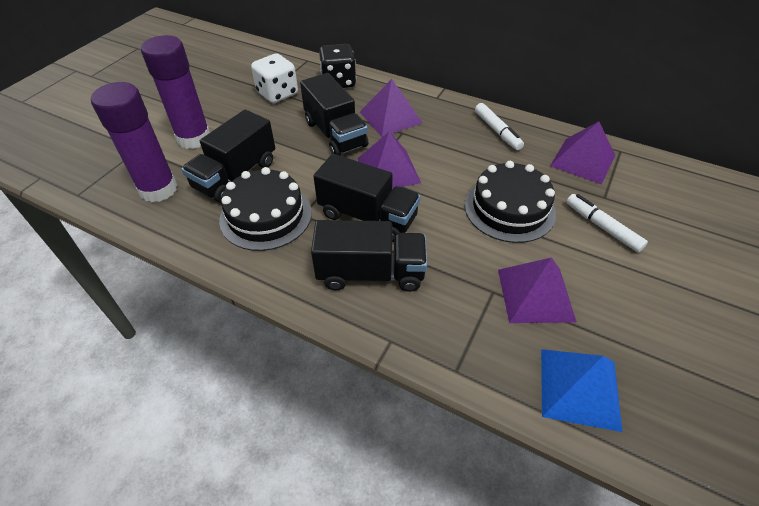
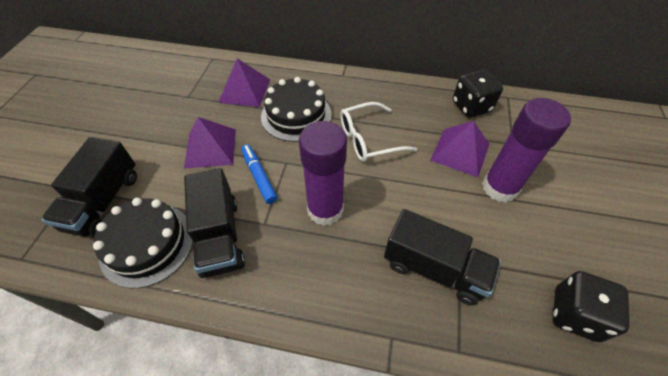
black dice: 1 -> 2
black truck: 4 -> 3
blue marker: 0 -> 1
blue pyramid: 1 -> 0
purple pyramid: 4 -> 3
white dice: 1 -> 0
white glasses: 0 -> 1
white marker: 2 -> 0

